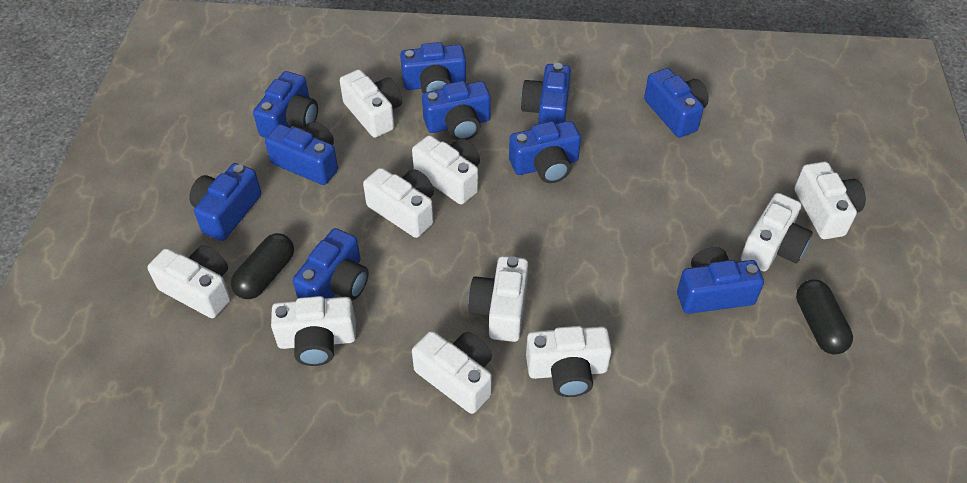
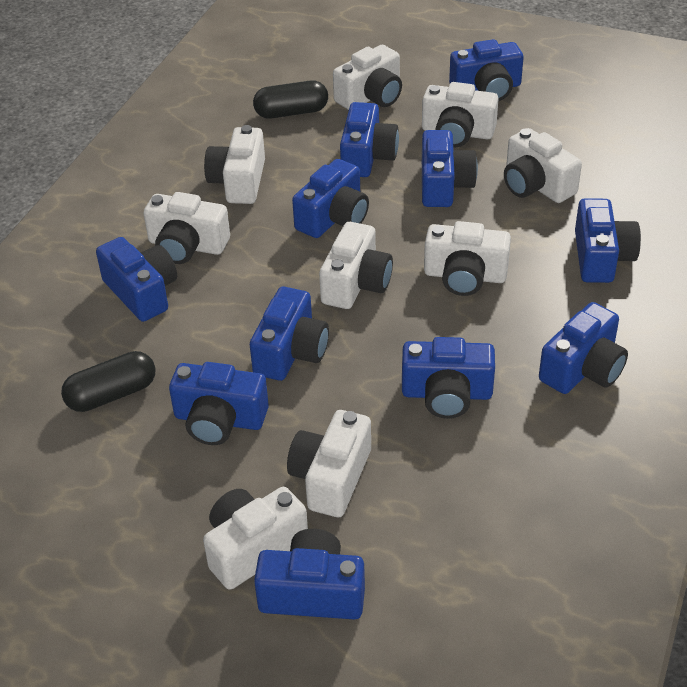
blue camera: 10 -> 11
white camera: 10 -> 9

